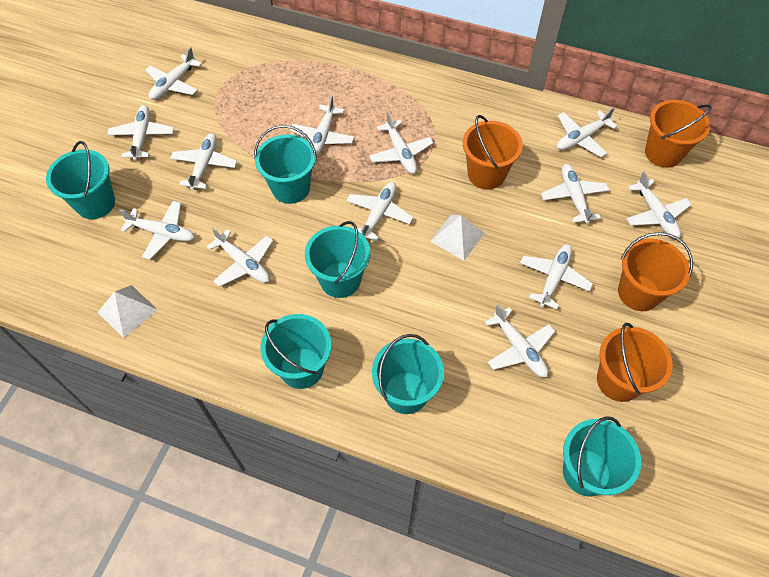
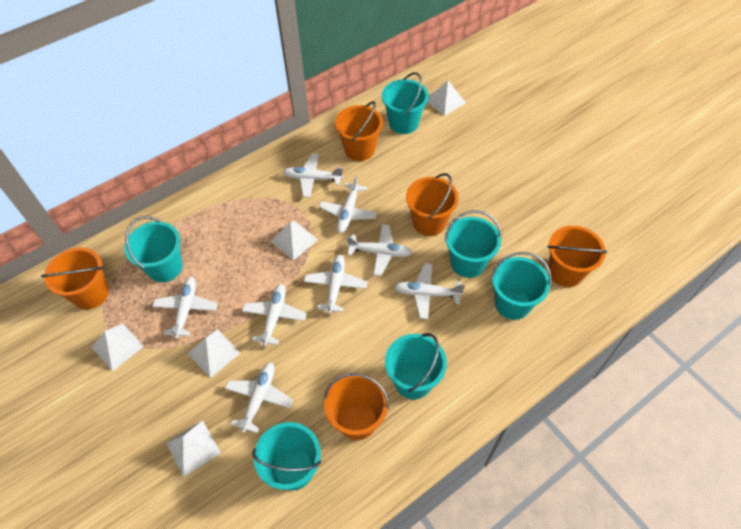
orange bucket: 4 -> 5
white plane: 13 -> 8
white pyramid: 2 -> 5

